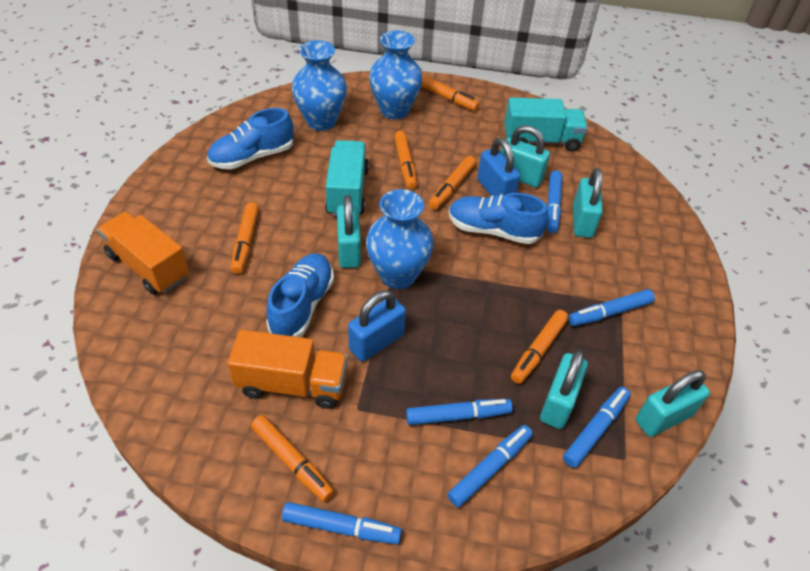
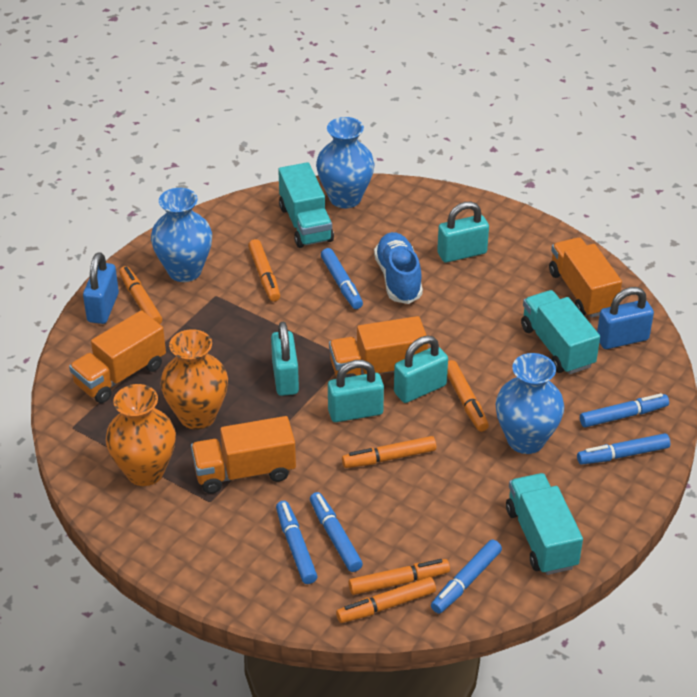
blue shoe: 3 -> 1
orange truck: 2 -> 4
orange vase: 0 -> 2
turquoise padlock: 5 -> 4
turquoise truck: 2 -> 3

